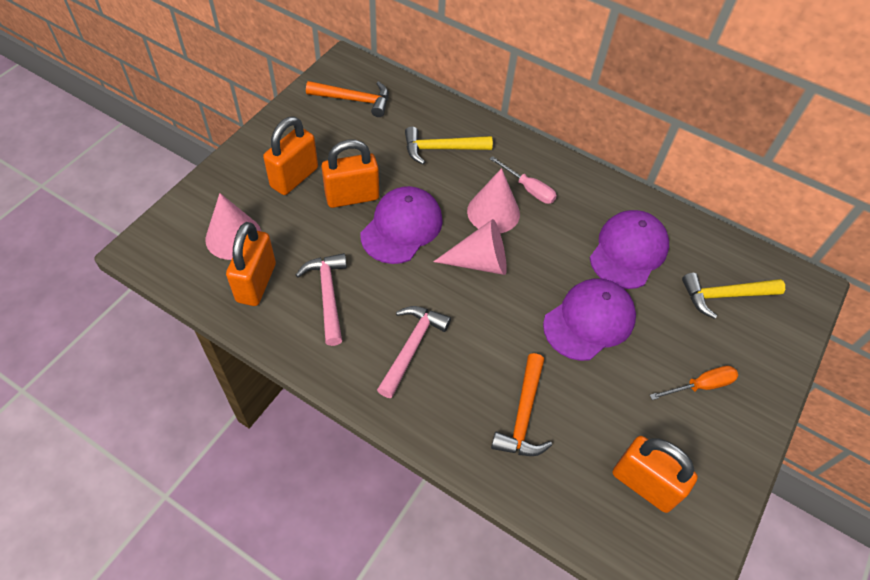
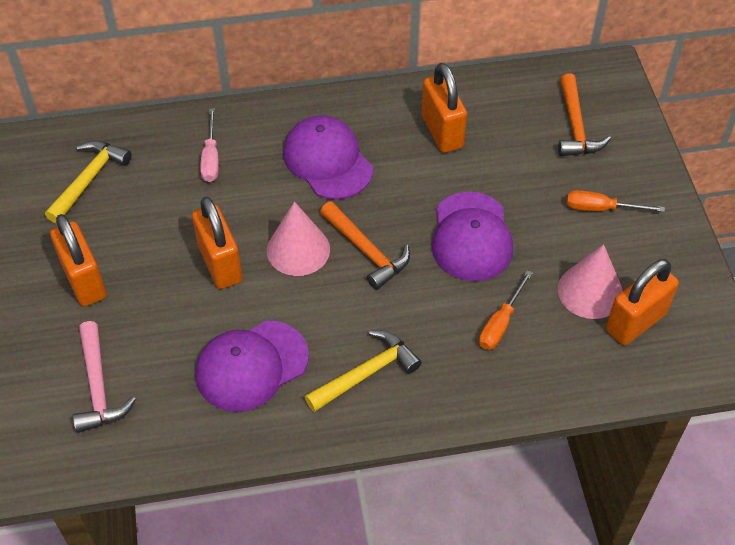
orange screwdriver: 1 -> 2
pink cone: 3 -> 2
pink hammer: 2 -> 1

